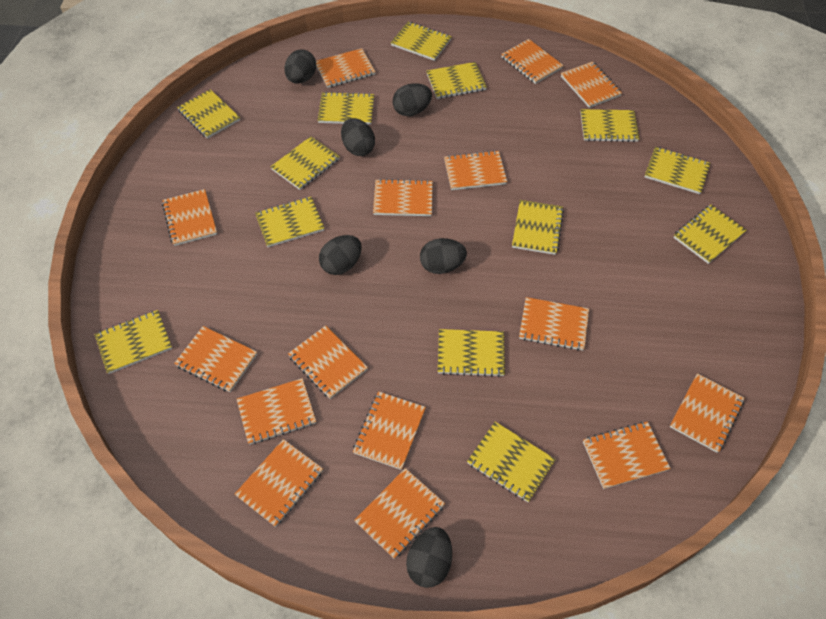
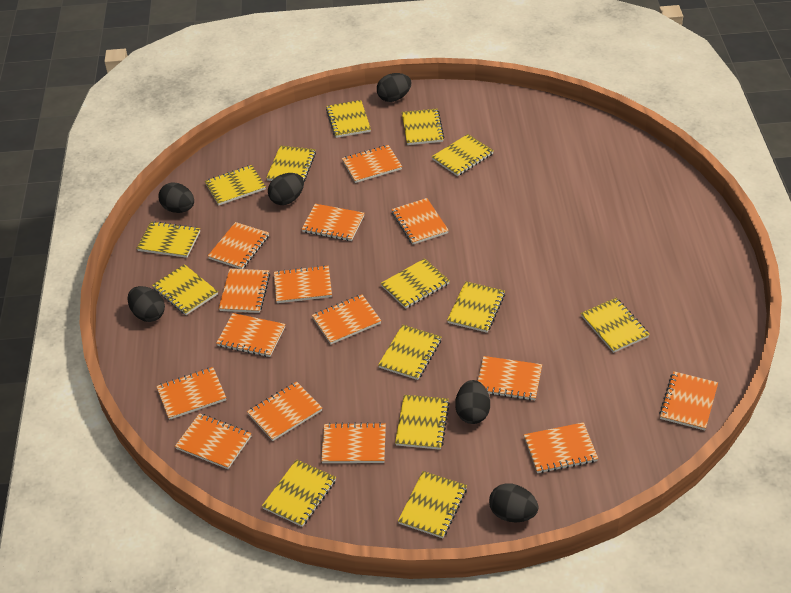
yellow notebook: 13 -> 14

